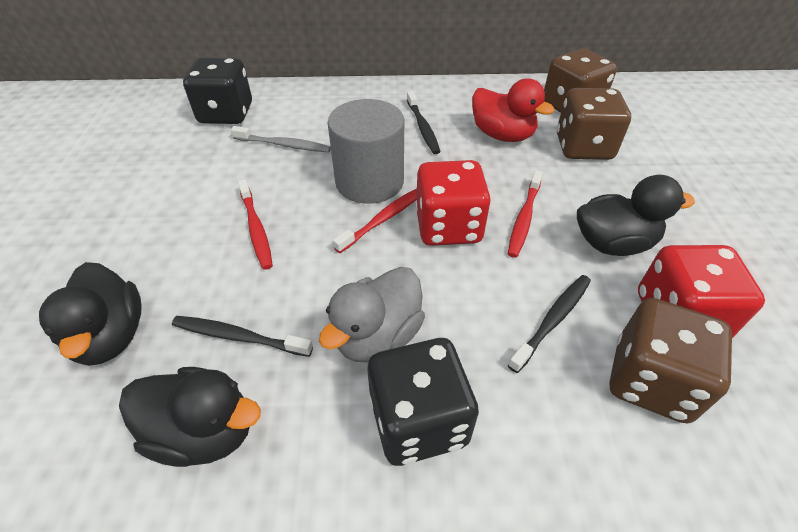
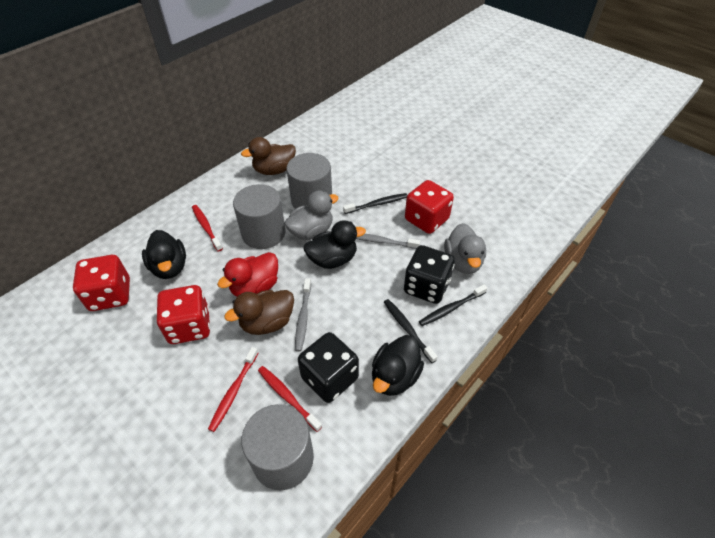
brown dice: 3 -> 0
brown duck: 0 -> 2
grey cylinder: 1 -> 3
grey duck: 1 -> 2
grey toothbrush: 1 -> 2
red dice: 2 -> 3

